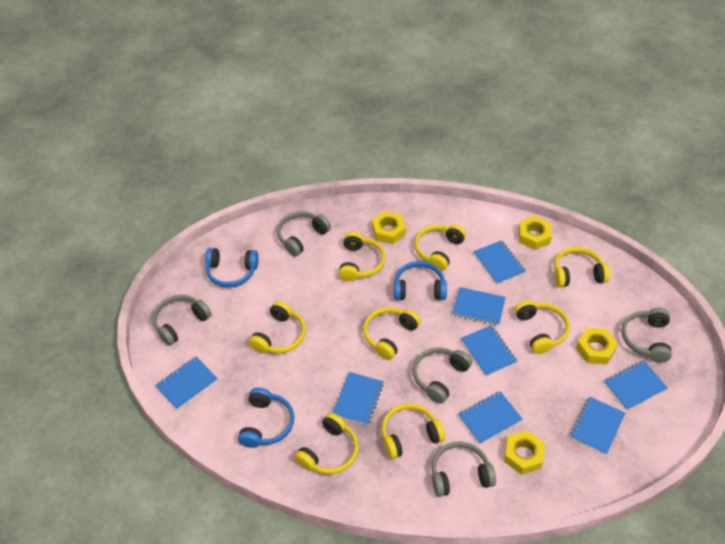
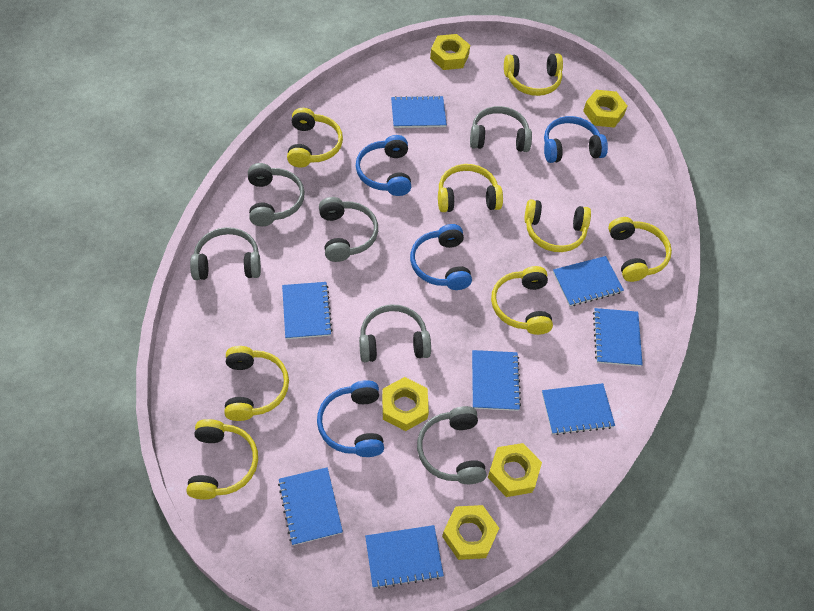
blue headphones: 3 -> 4
grey headphones: 5 -> 6
yellow nut: 4 -> 5

